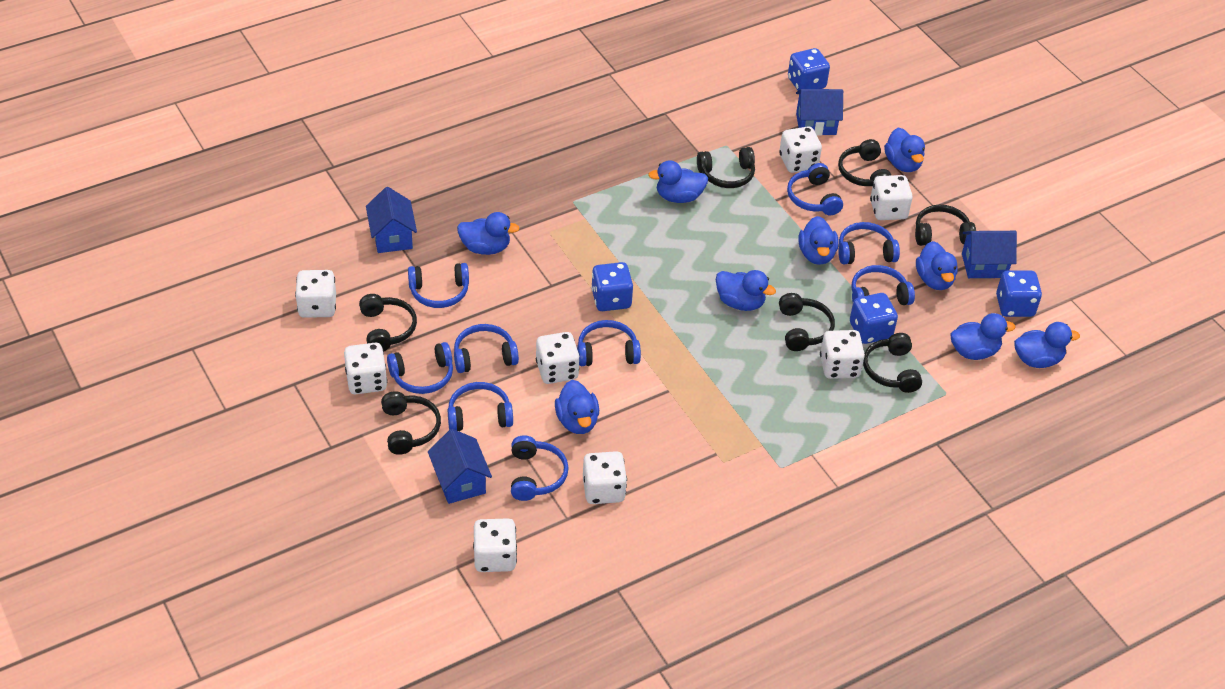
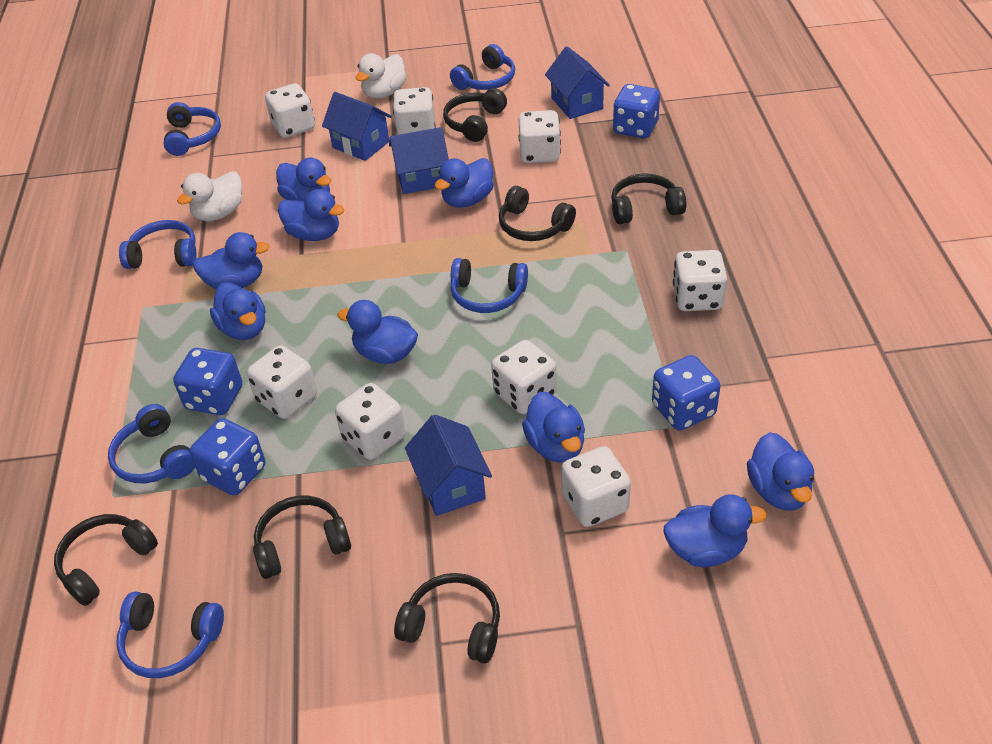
black headphones: 7 -> 6
blue headphones: 9 -> 6
white duck: 0 -> 2

